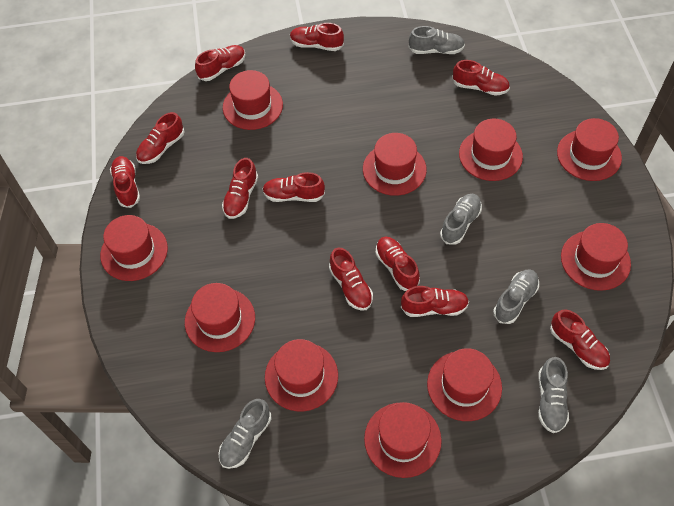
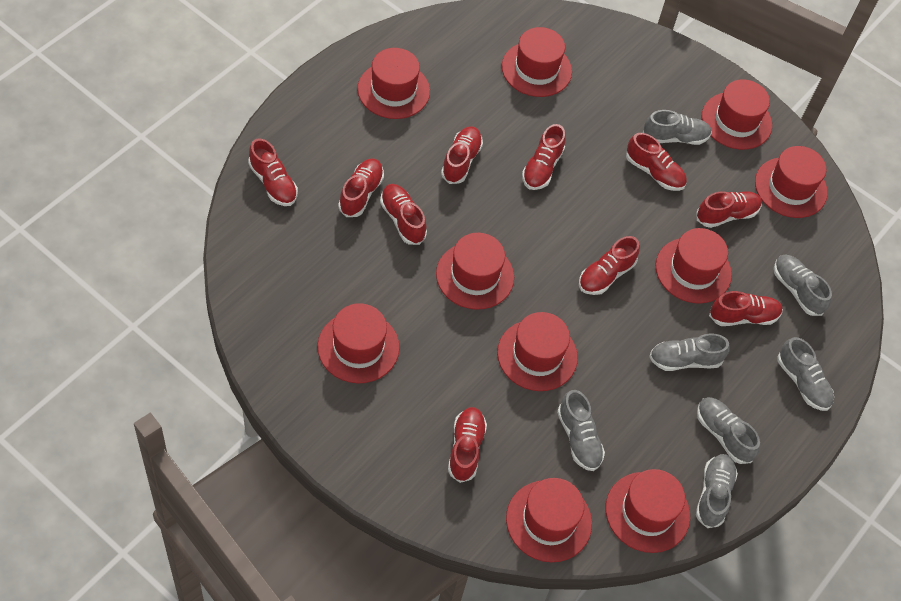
grey shoe: 5 -> 7
red shoe: 11 -> 10

